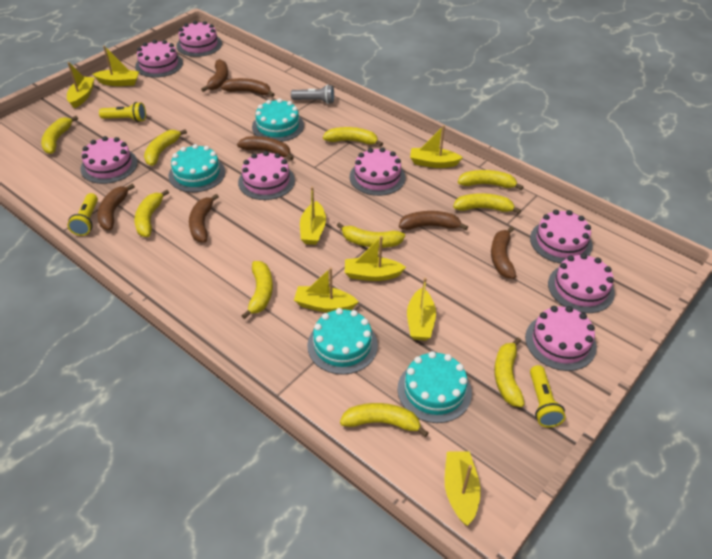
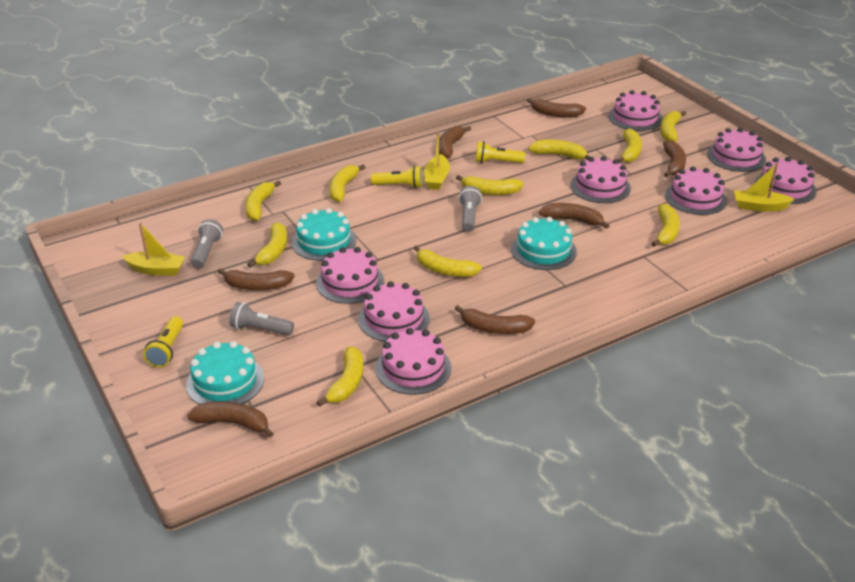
grey flashlight: 1 -> 3
turquoise cake: 4 -> 3
yellow boat: 8 -> 3

